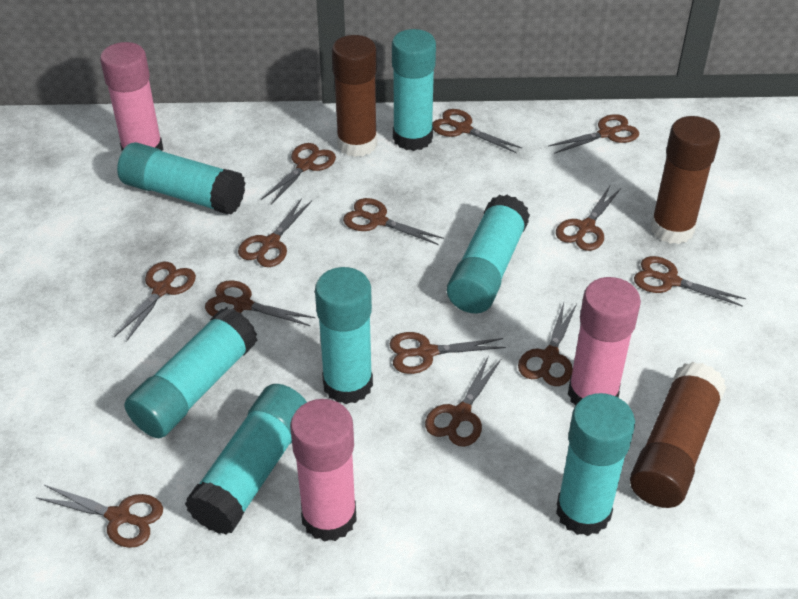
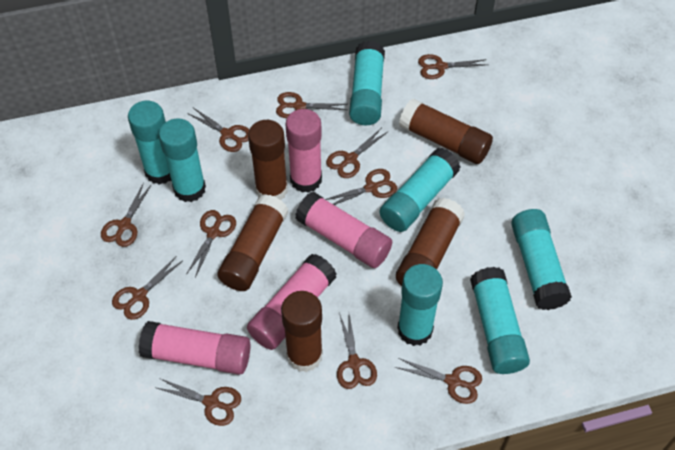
brown glue stick: 3 -> 5
brown scissors: 13 -> 11
pink glue stick: 3 -> 4

